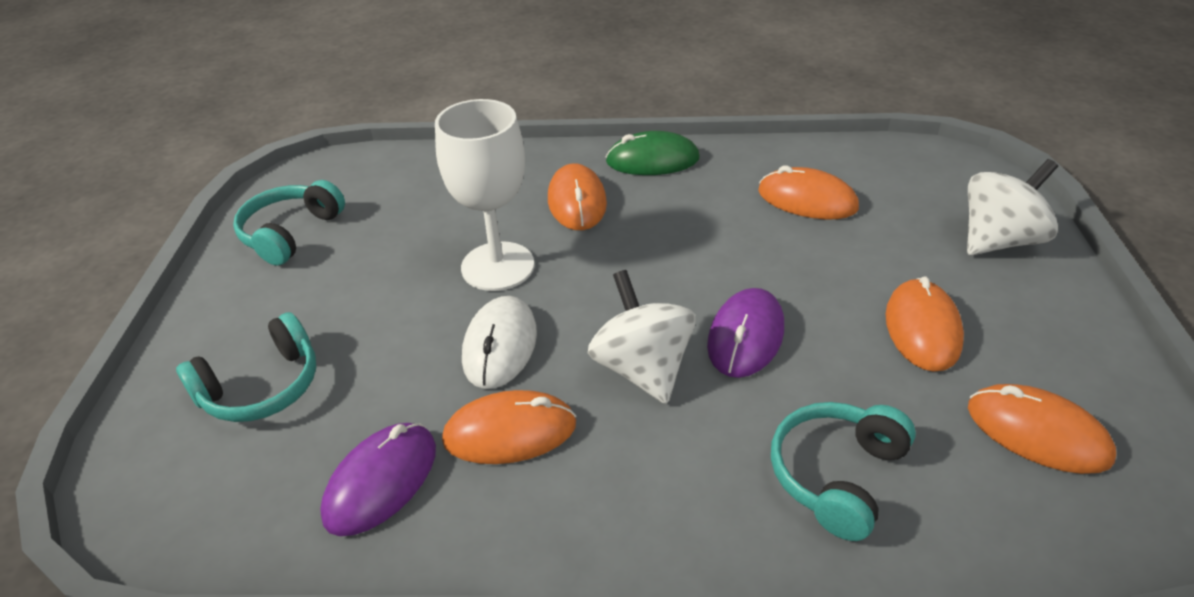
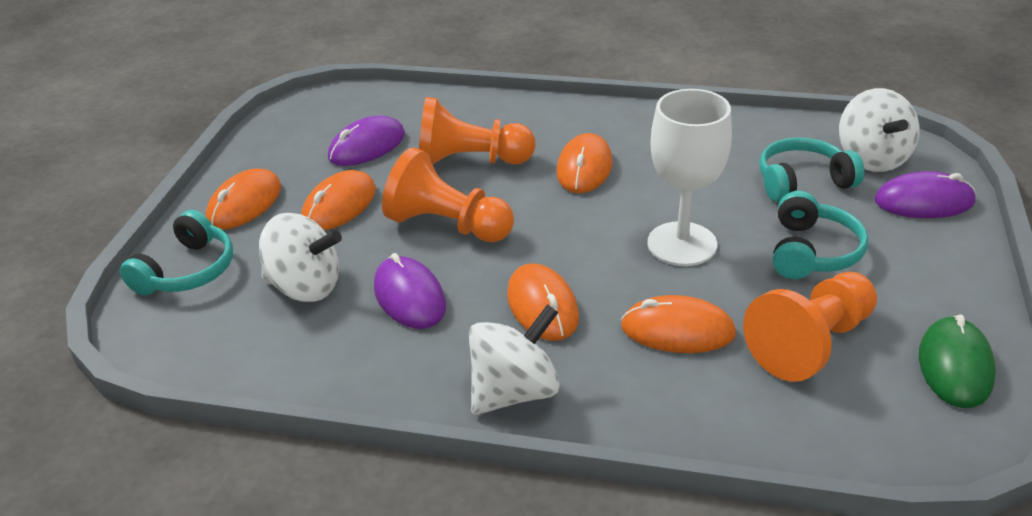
orange pawn: 0 -> 3
purple mouse: 2 -> 3
white mouse: 1 -> 0
white spinning top: 2 -> 3

